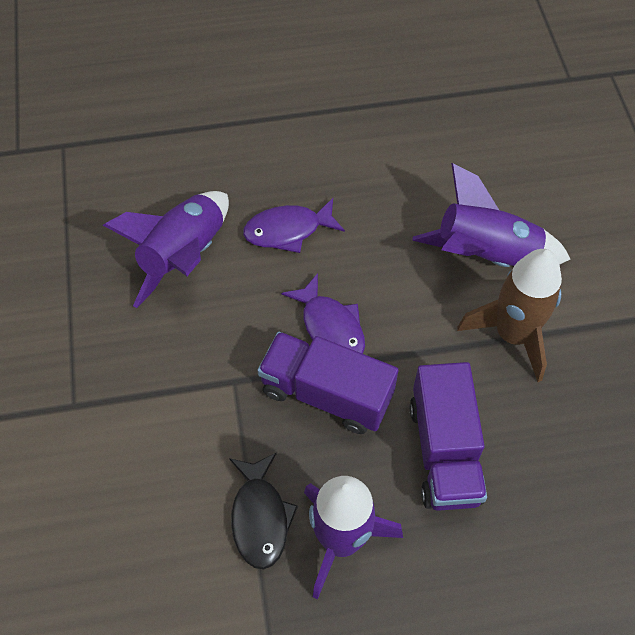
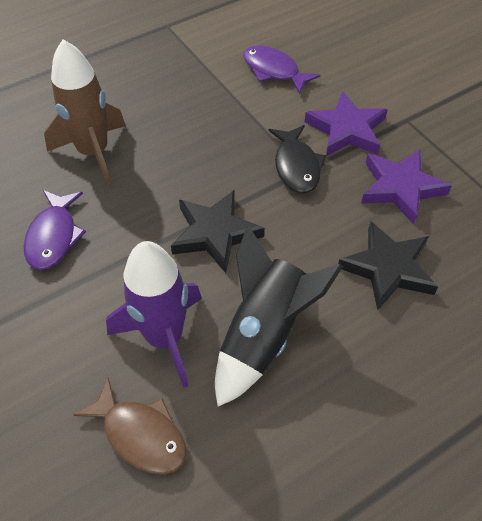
black rocket: 0 -> 1
black star: 0 -> 2
brown fish: 0 -> 1
purple rocket: 3 -> 1
purple star: 0 -> 2
purple truck: 2 -> 0

